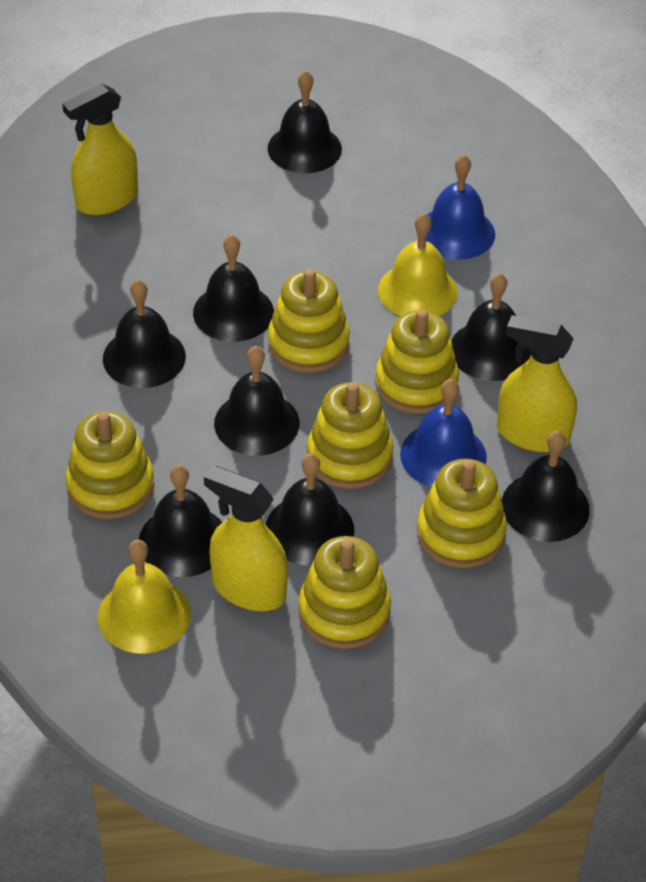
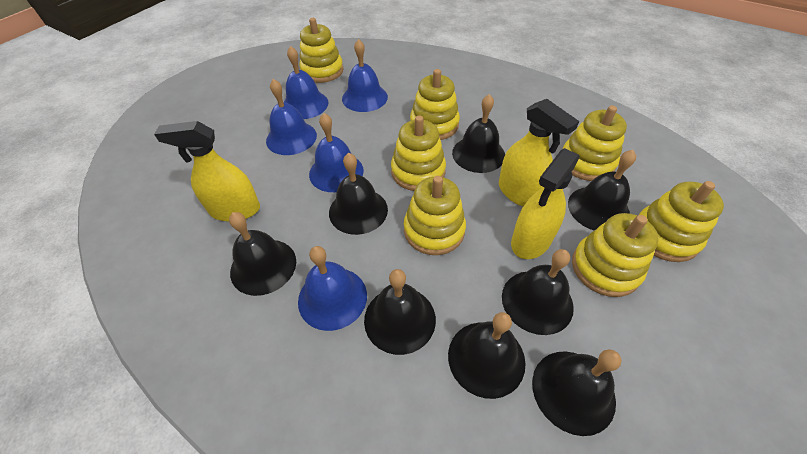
blue bell: 2 -> 5
yellow bell: 2 -> 0
yellow stacking toy: 6 -> 7

